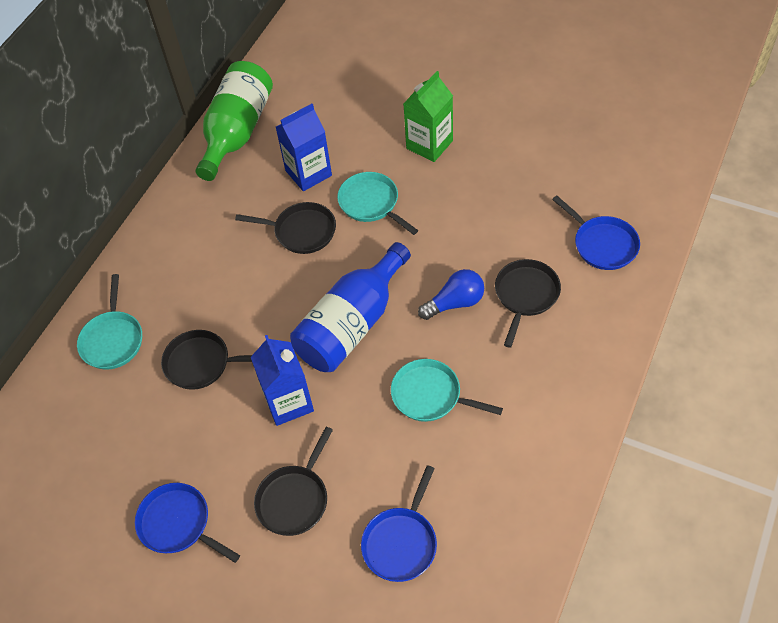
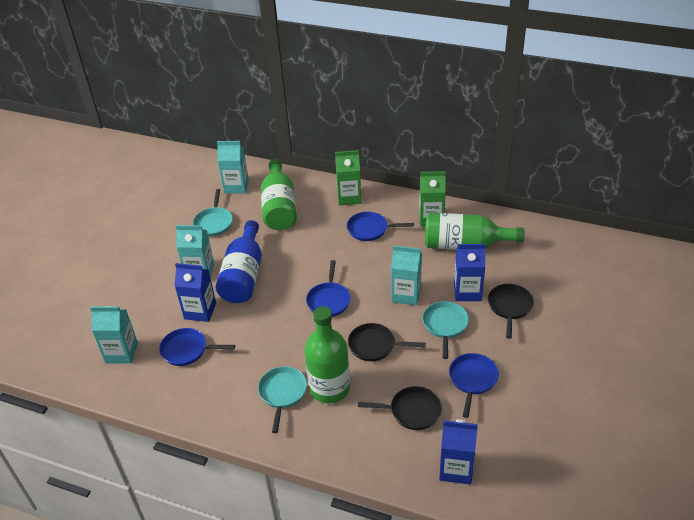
black pan: 4 -> 3
blue carton: 2 -> 3
blue light bulb: 1 -> 0
blue pan: 3 -> 4
green bottle: 1 -> 3
green carton: 1 -> 2
turquoise carton: 0 -> 4

